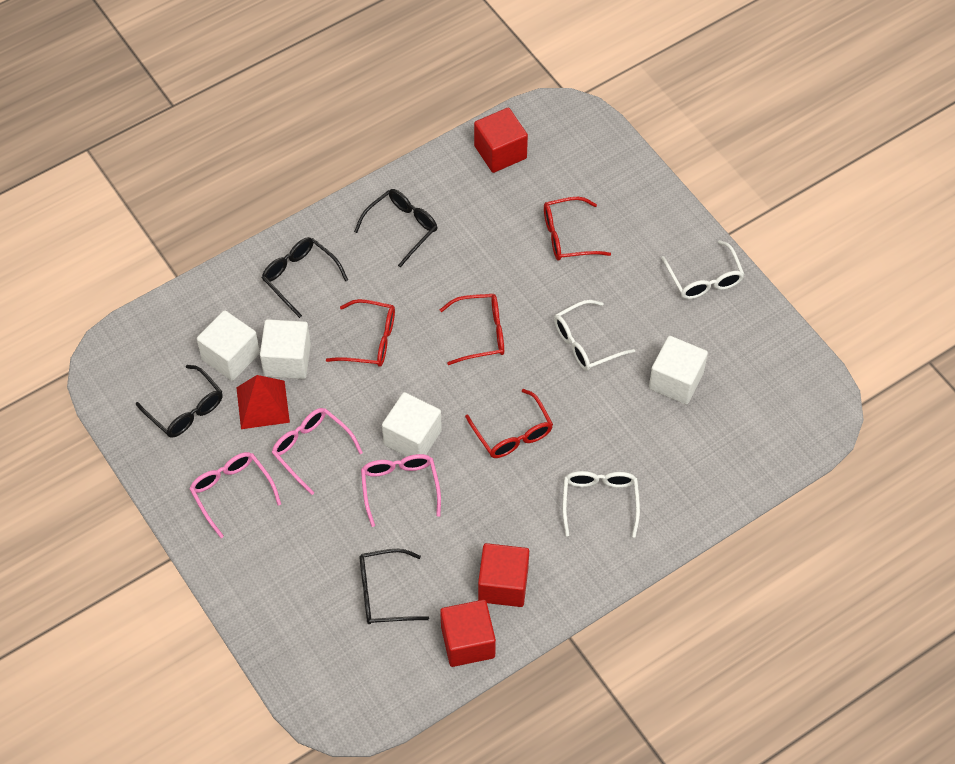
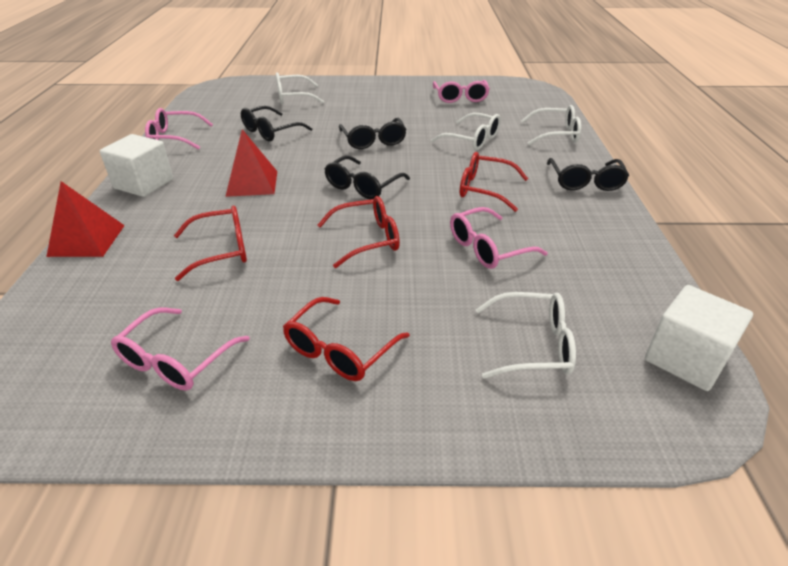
pink glasses: 3 -> 4
red cube: 3 -> 0
red pyramid: 1 -> 2
white cube: 4 -> 2
white glasses: 3 -> 4

